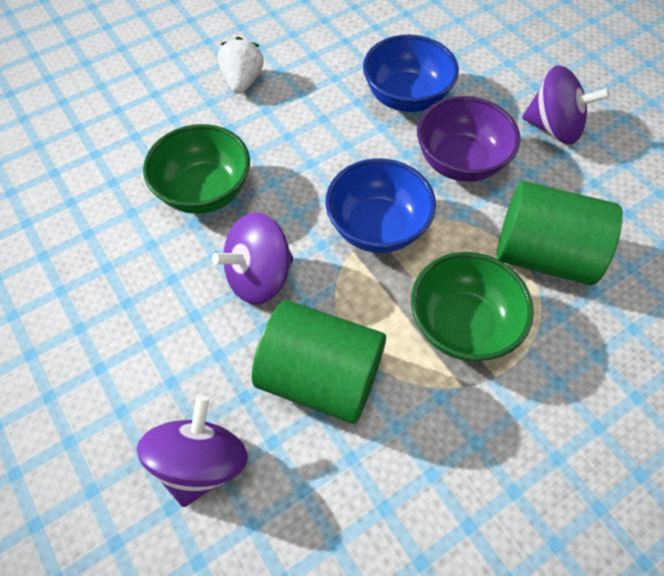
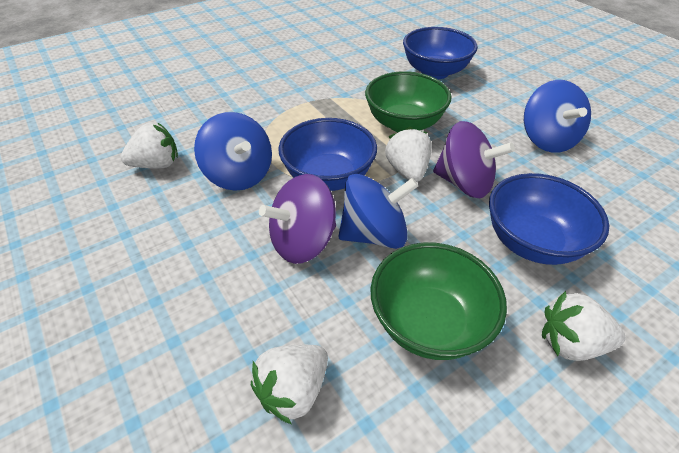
blue bowl: 2 -> 3
blue spinning top: 0 -> 3
green cylinder: 2 -> 0
purple bowl: 1 -> 0
purple spinning top: 3 -> 2
white strawberry: 1 -> 4

